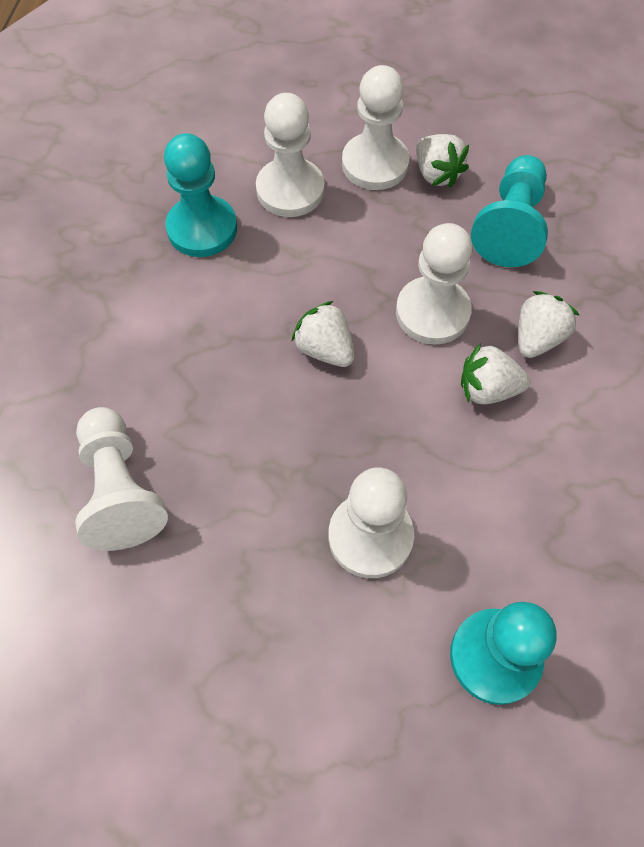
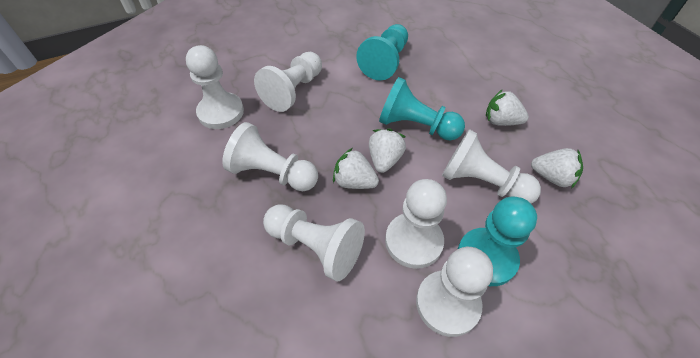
white pawn: 5 -> 7

